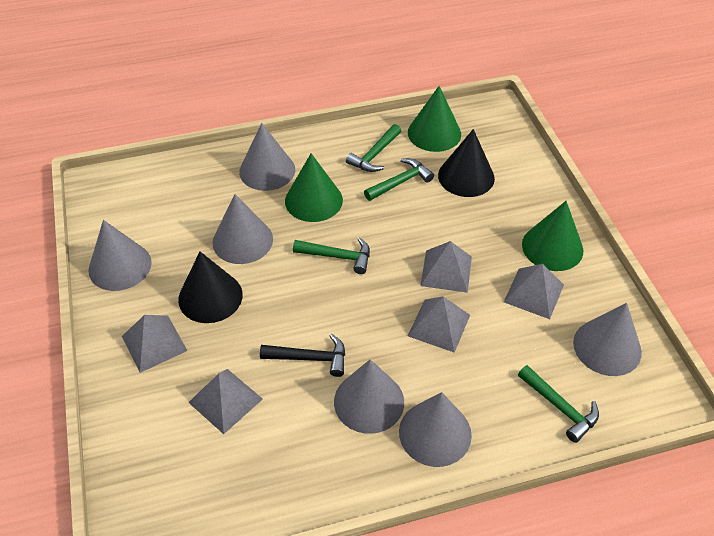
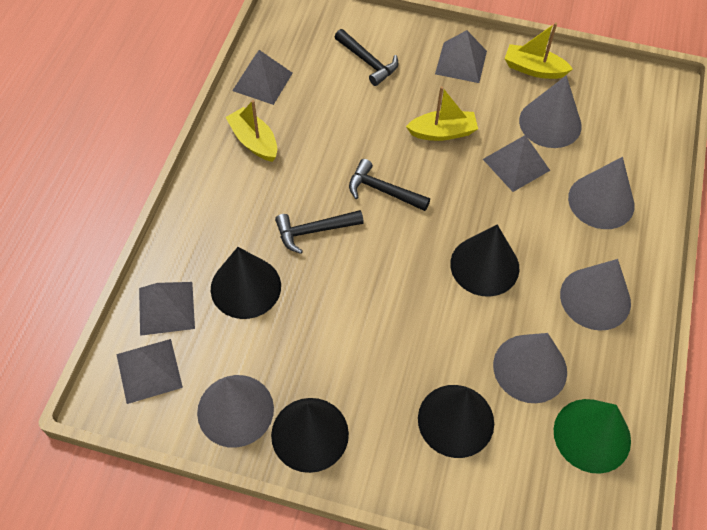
black cone: 2 -> 4
black hammer: 1 -> 3
green cone: 3 -> 1
green hammer: 4 -> 0
grey cone: 6 -> 5
yellow boat: 0 -> 3

